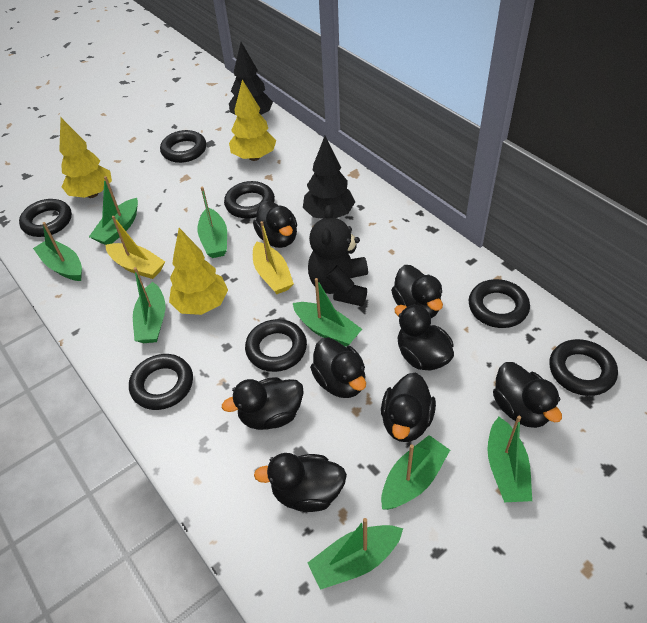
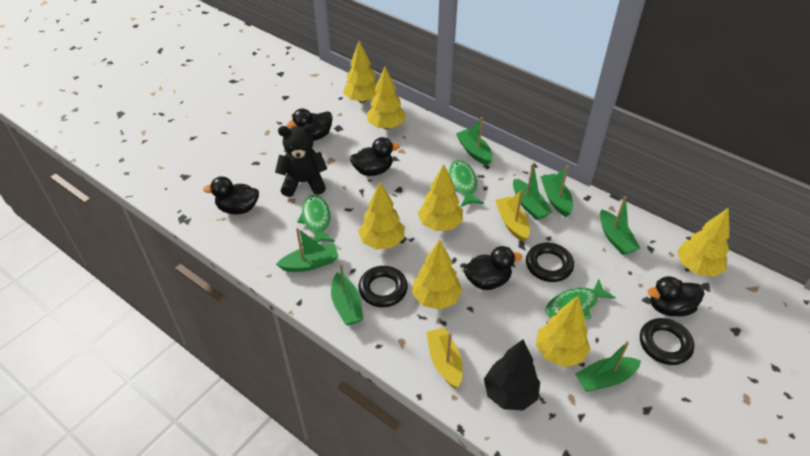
black duck: 8 -> 5
black ring: 7 -> 3
black tree: 2 -> 1
green boat: 8 -> 7
green fish: 0 -> 3
yellow tree: 3 -> 7

